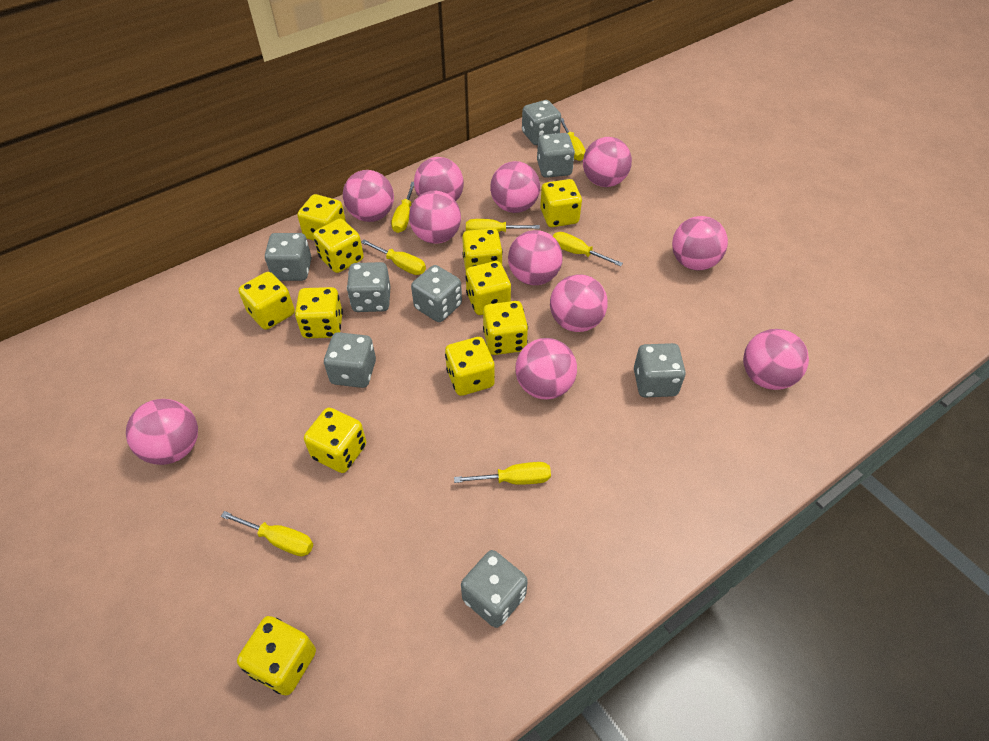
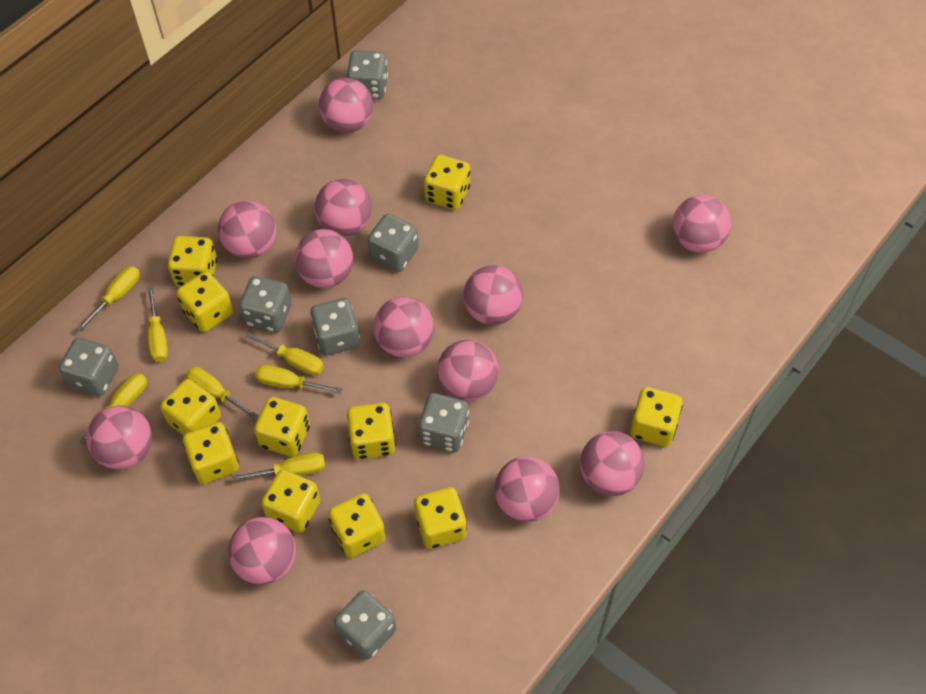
grey dice: 8 -> 7
pink ball: 11 -> 12

